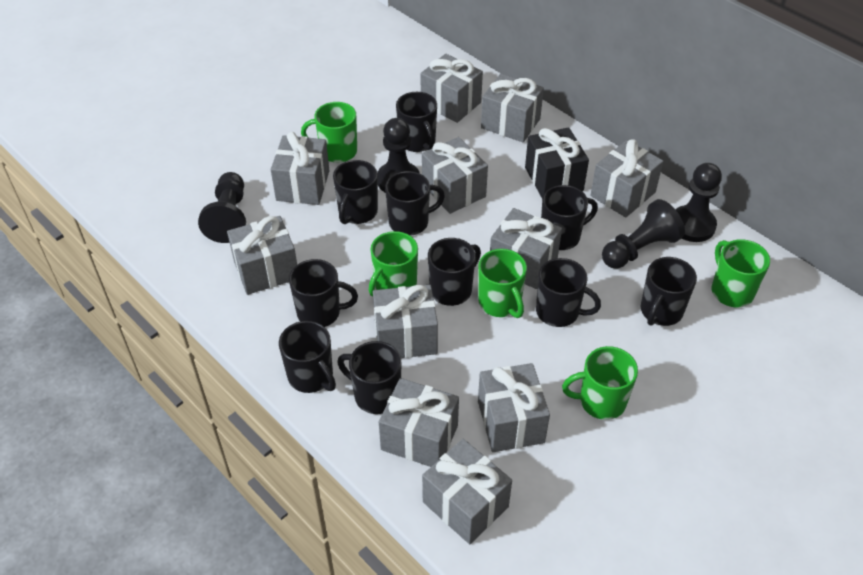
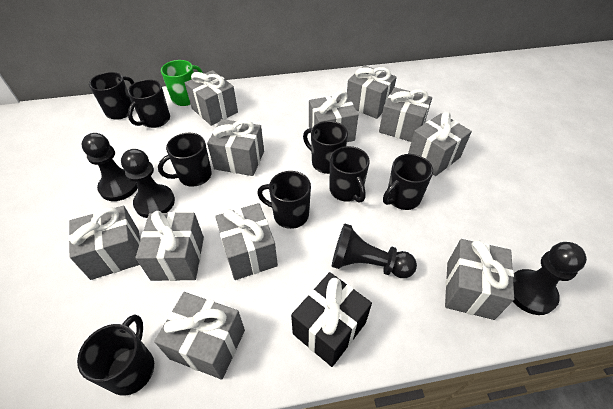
black mug: 10 -> 8
green mug: 5 -> 1

